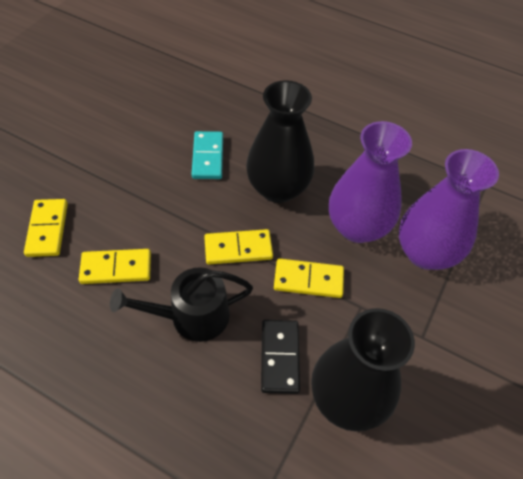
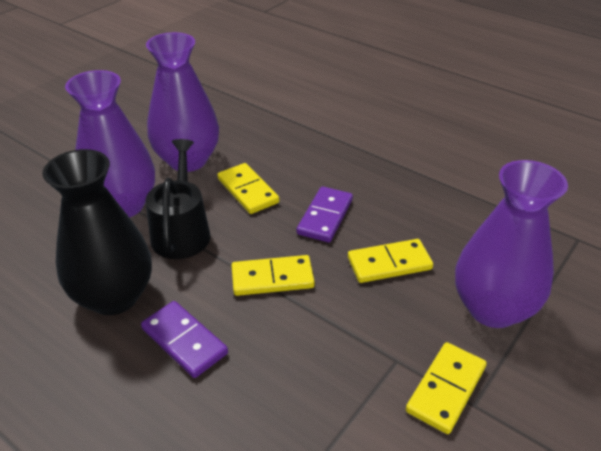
black domino: 1 -> 0
black vase: 2 -> 1
purple domino: 0 -> 2
purple vase: 2 -> 3
turquoise domino: 1 -> 0

